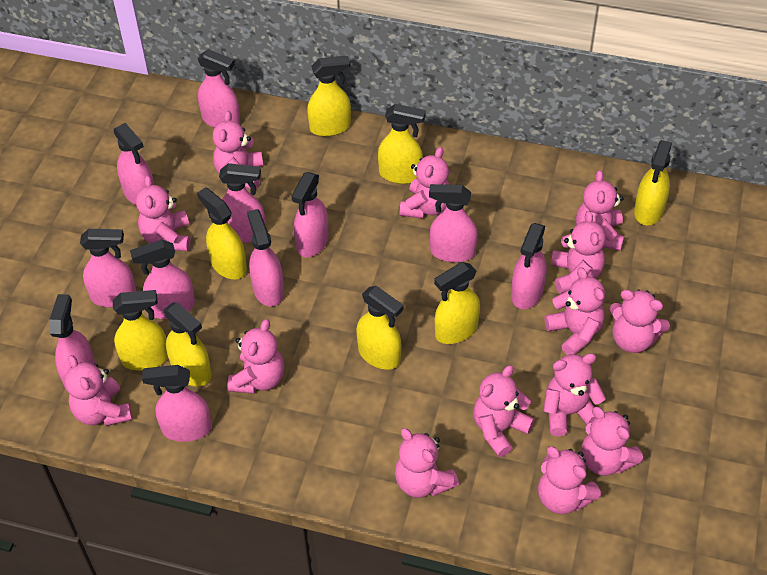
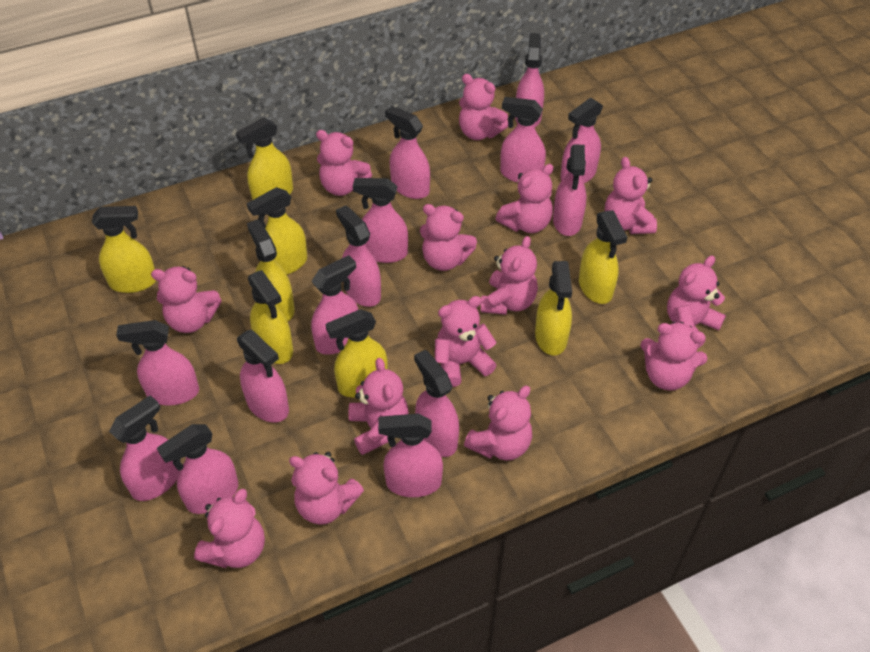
pink spray bottle: 11 -> 14

